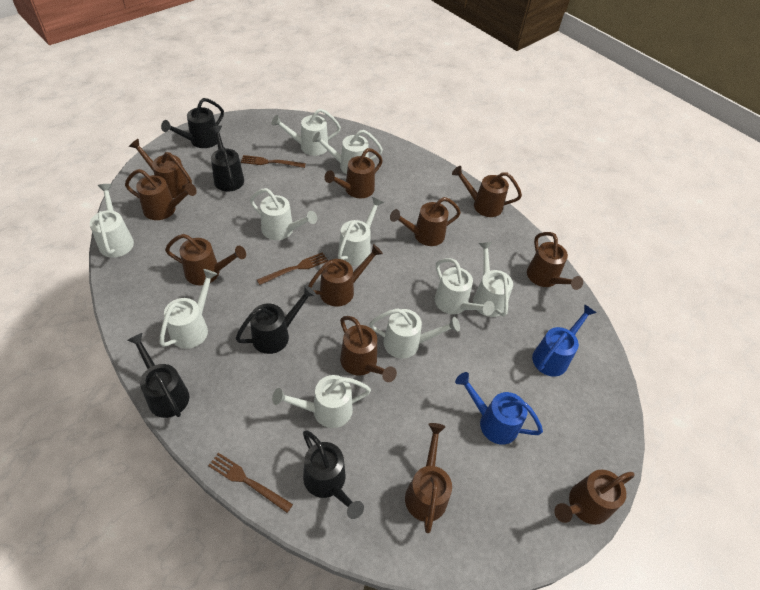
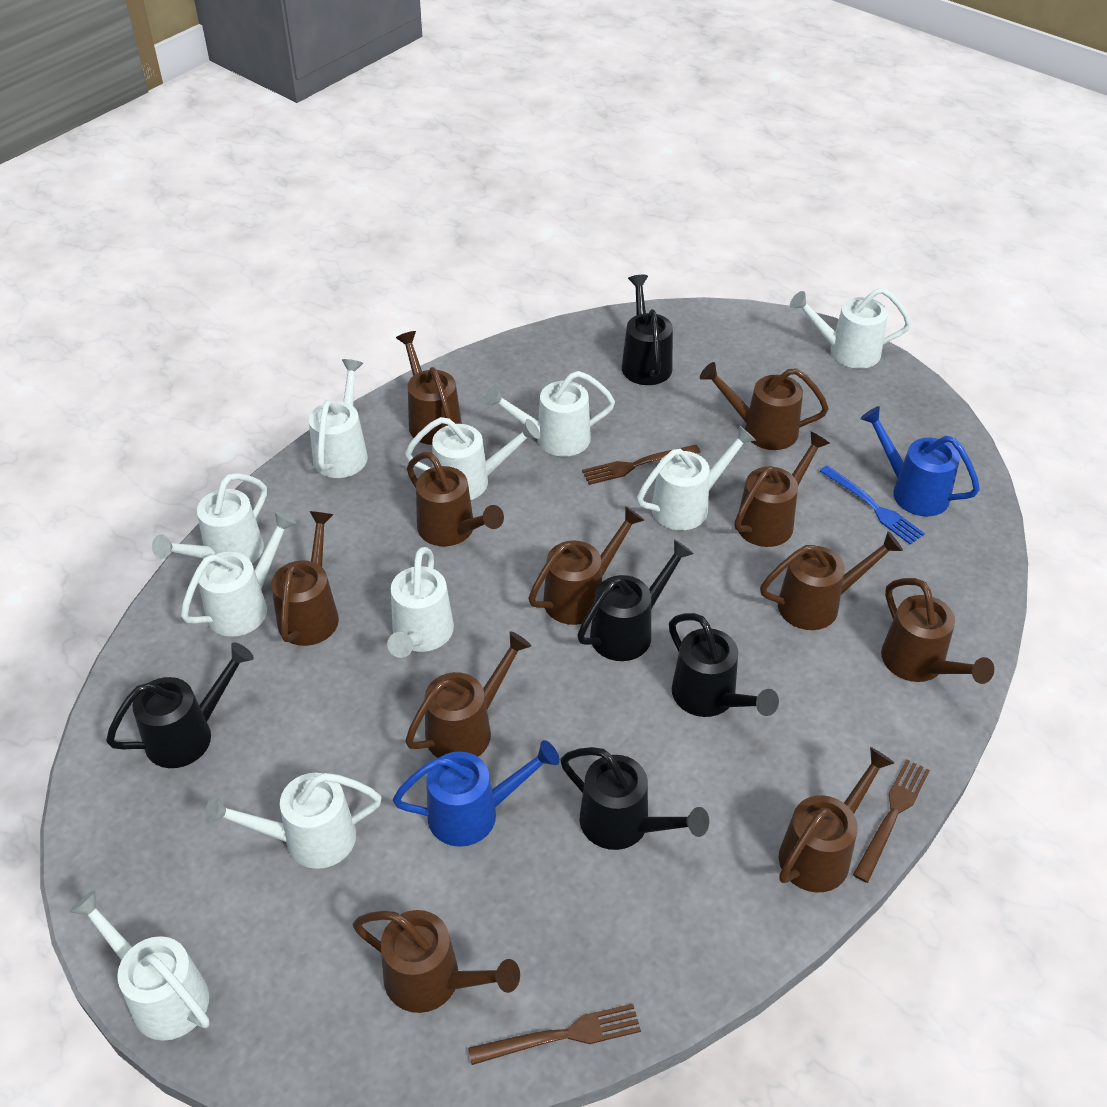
blue fork: 0 -> 1

